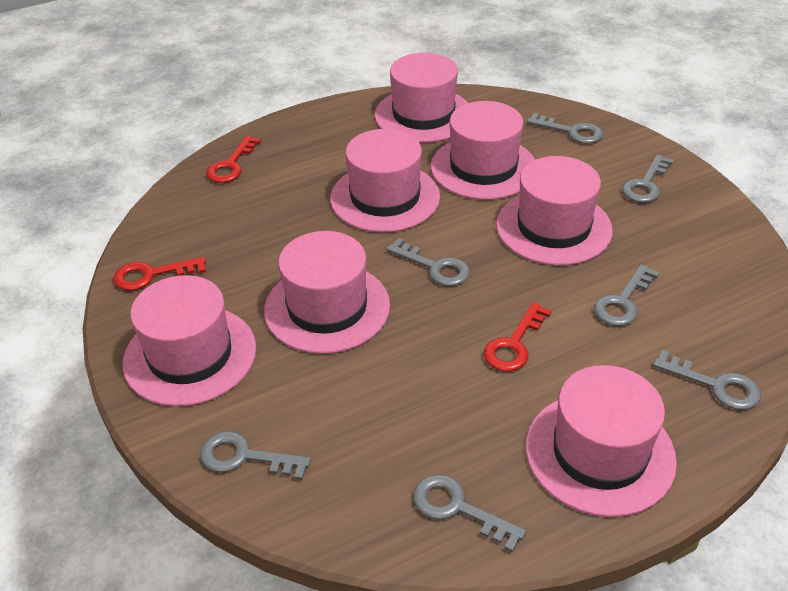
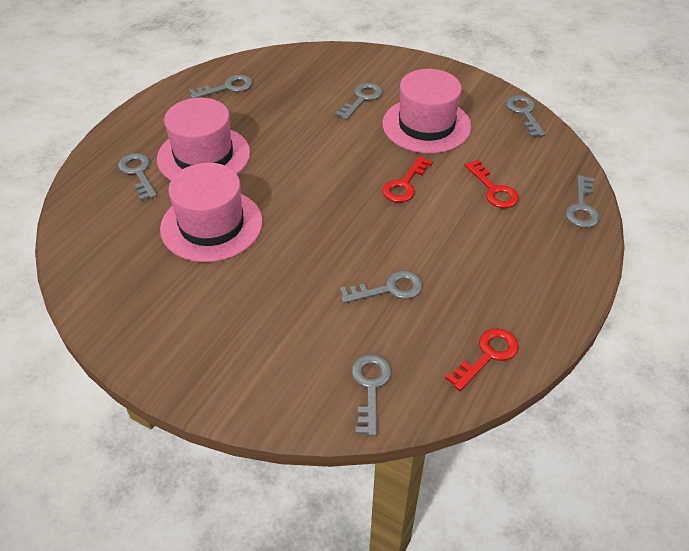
pink hat: 7 -> 3

